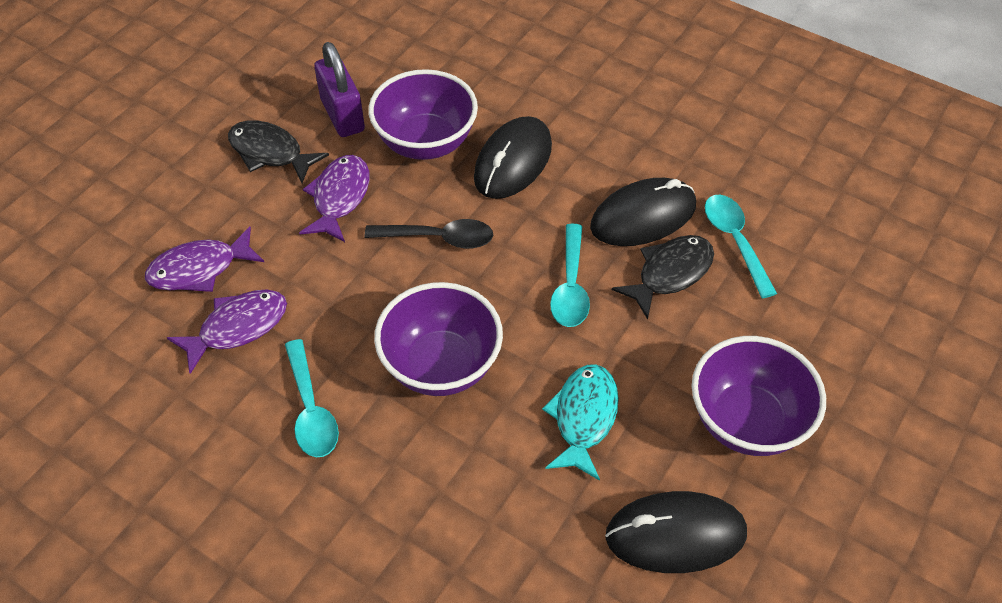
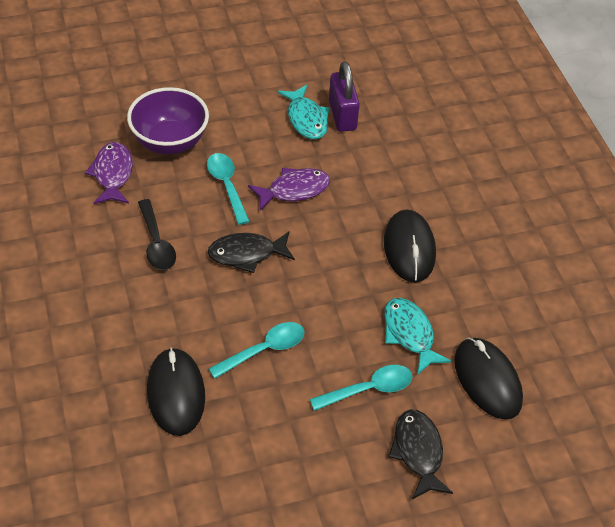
purple bowl: 3 -> 1
purple fish: 3 -> 2
turquoise fish: 1 -> 2

